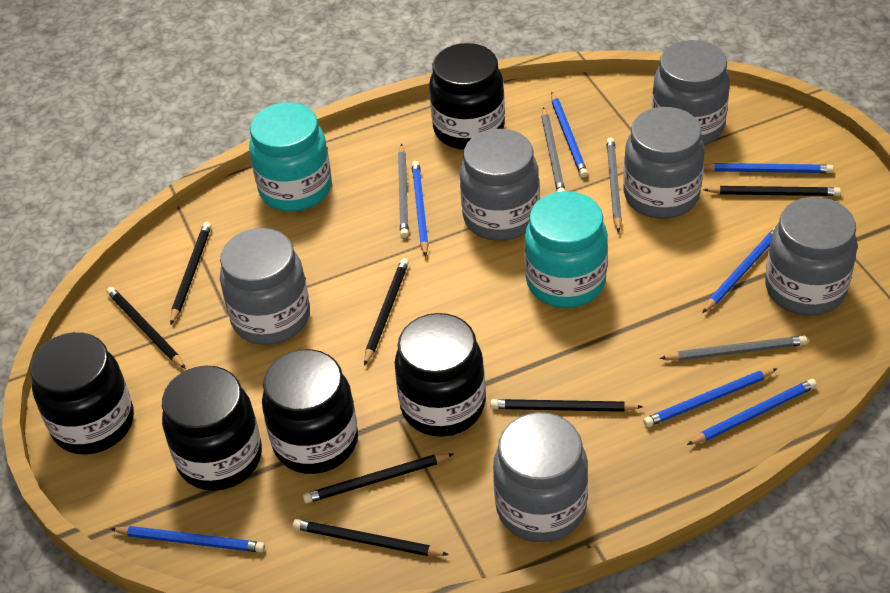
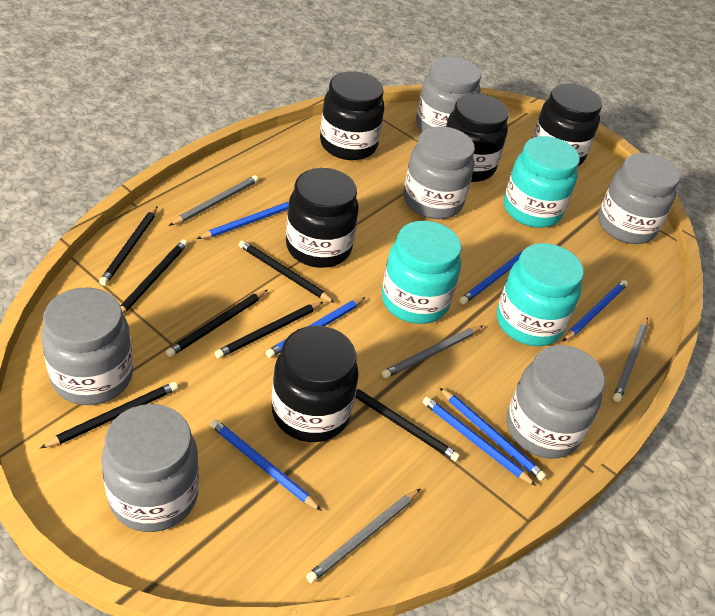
turquoise jar: 2 -> 3

